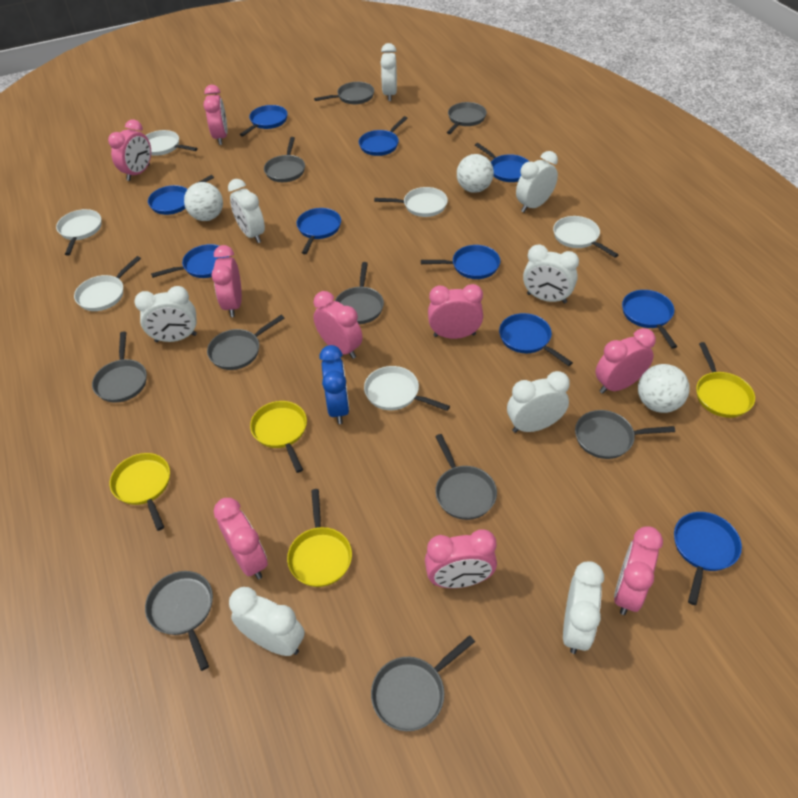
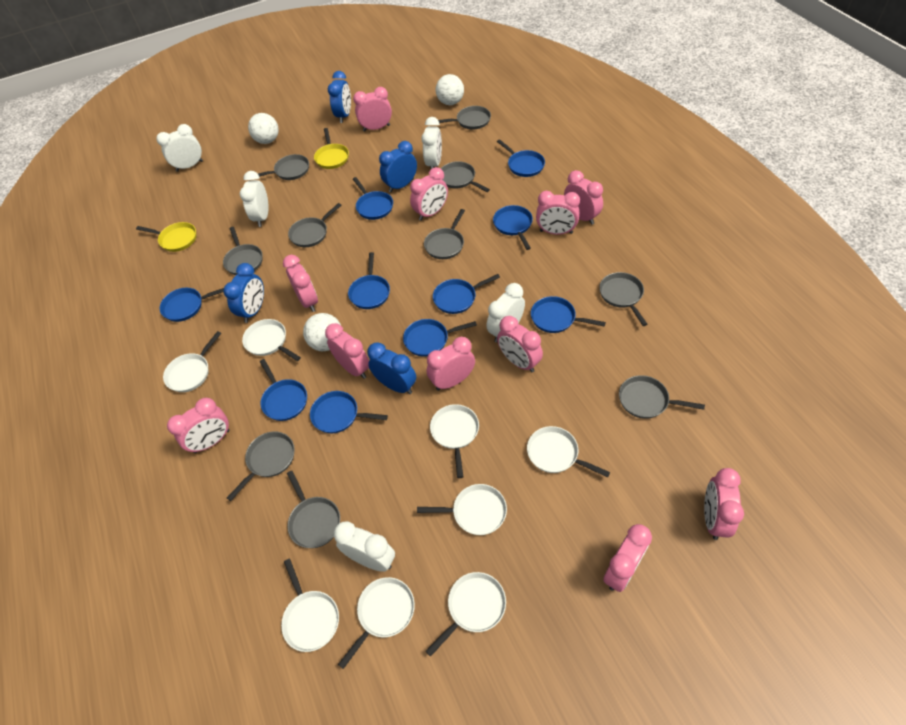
blue clock: 1 -> 4
pink clock: 9 -> 11
white clock: 8 -> 5
white pan: 6 -> 8
yellow pan: 4 -> 2

